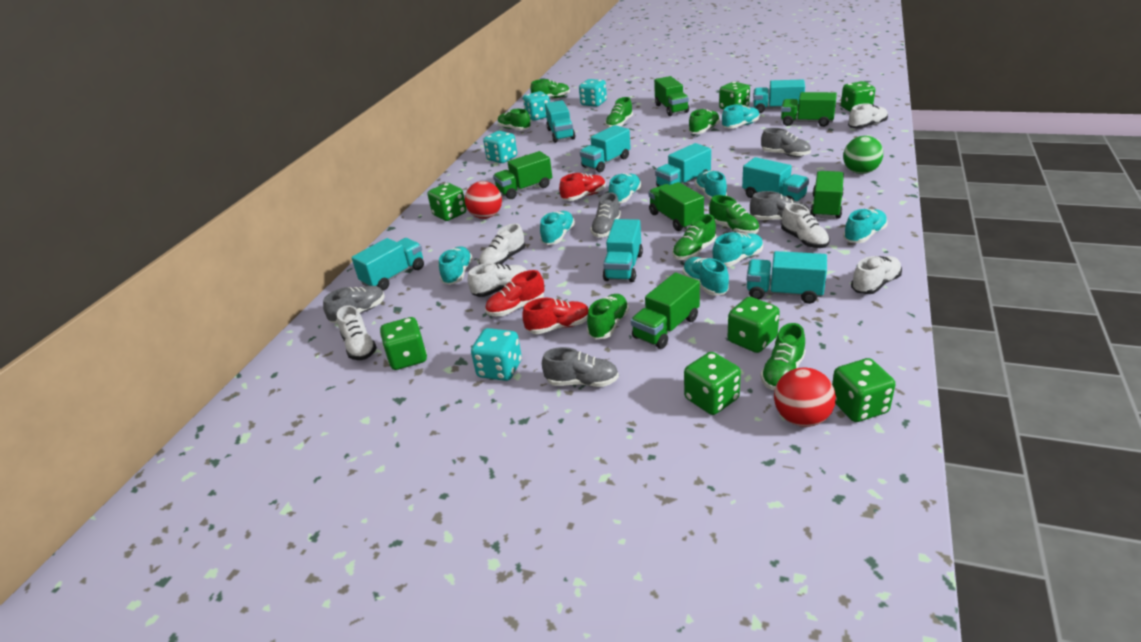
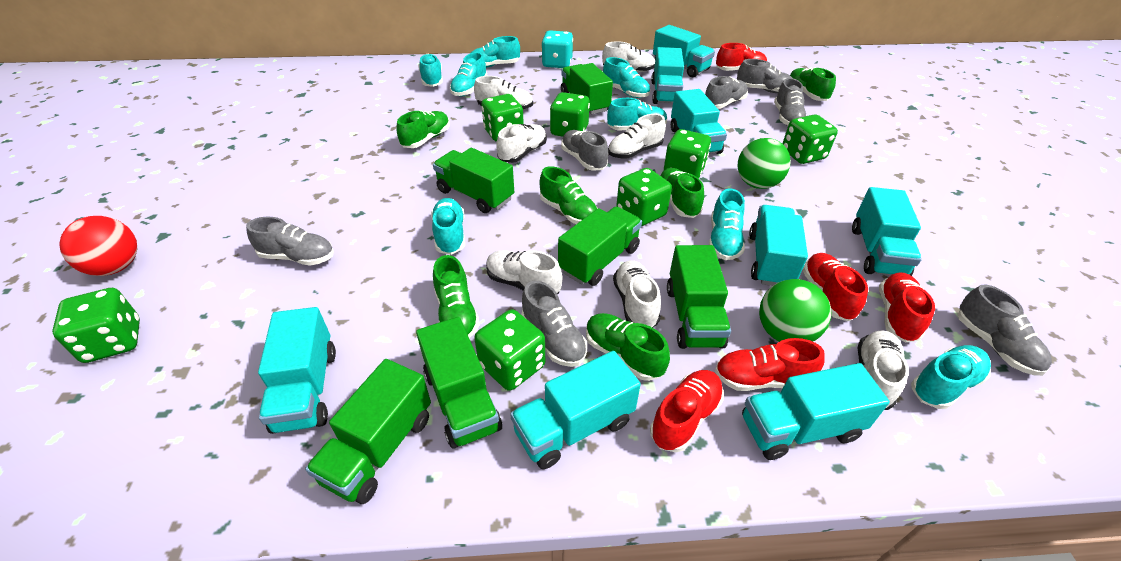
green ball: 1 -> 2
green shoe: 8 -> 6
grey shoe: 5 -> 7
red ball: 2 -> 1
red shoe: 3 -> 5
turquoise dice: 4 -> 1
white shoe: 6 -> 7

